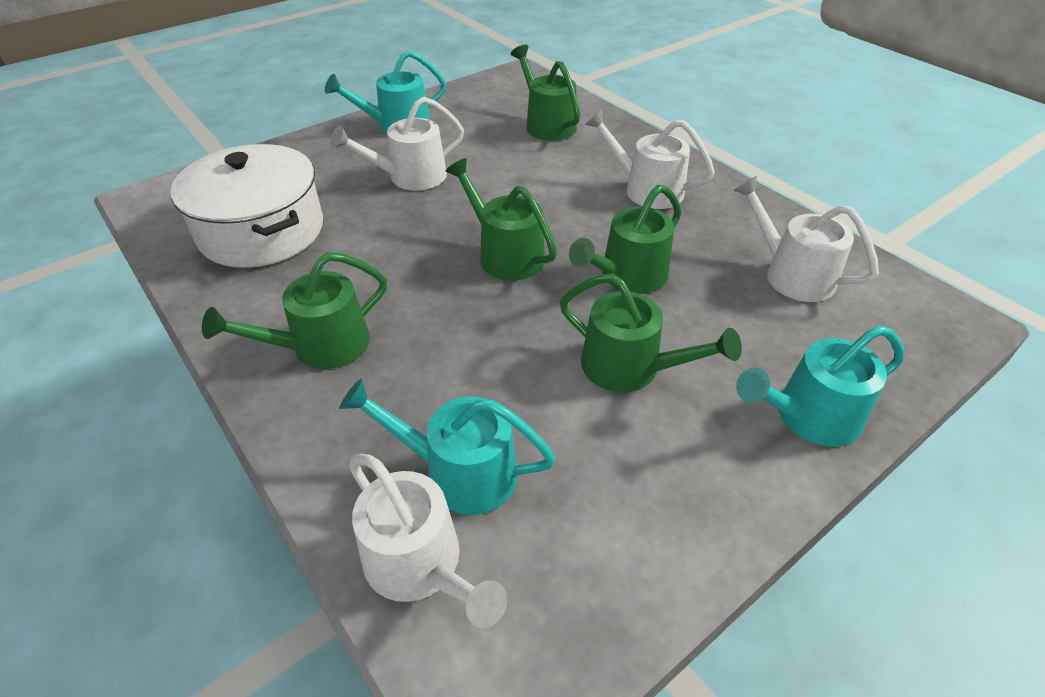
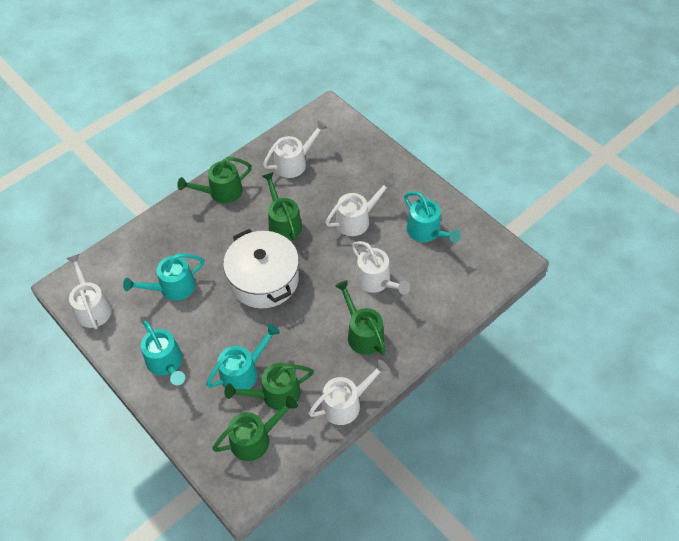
turquoise watering can: 3 -> 4
white watering can: 4 -> 5

